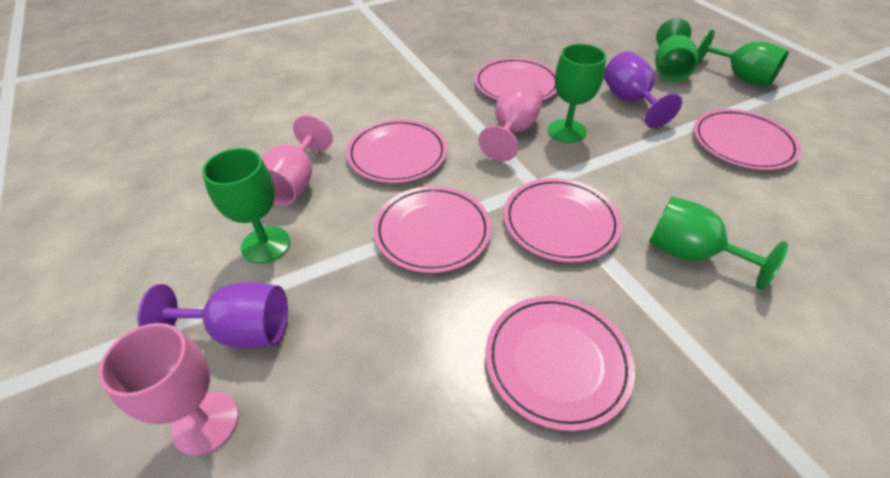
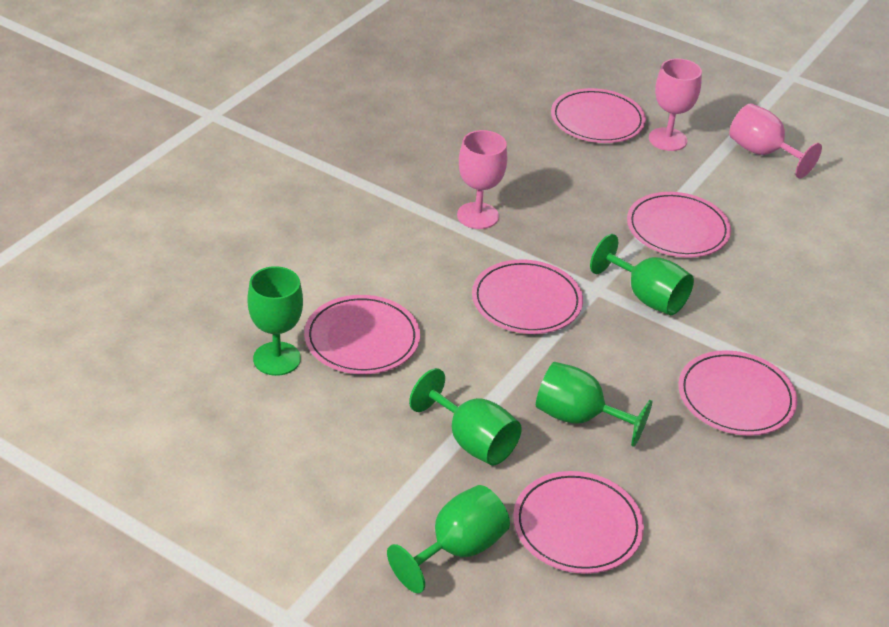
purple goblet: 2 -> 0

